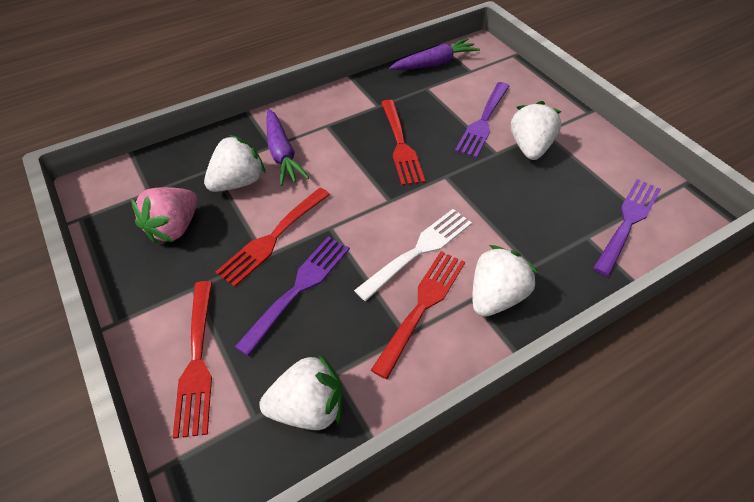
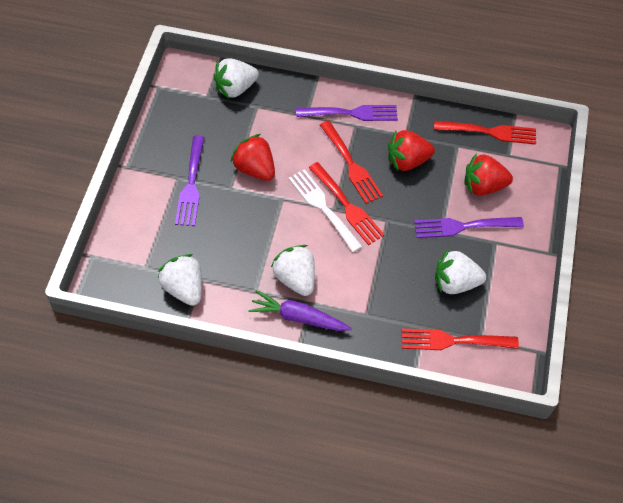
pink strawberry: 1 -> 0
purple carrot: 2 -> 1
red strawberry: 0 -> 3

